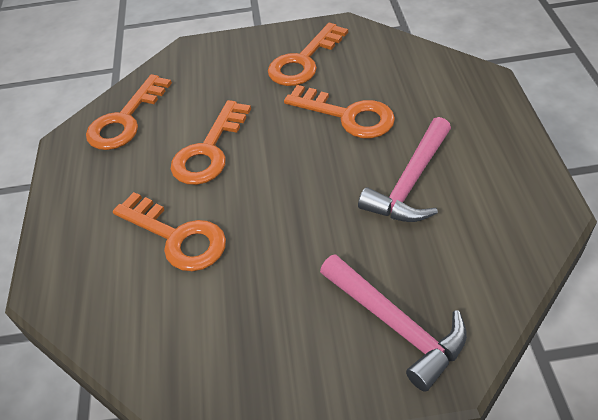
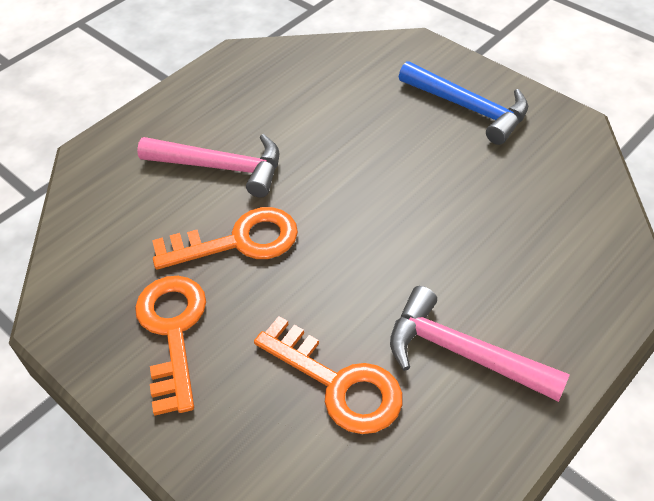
blue hammer: 0 -> 1
orange key: 5 -> 3

